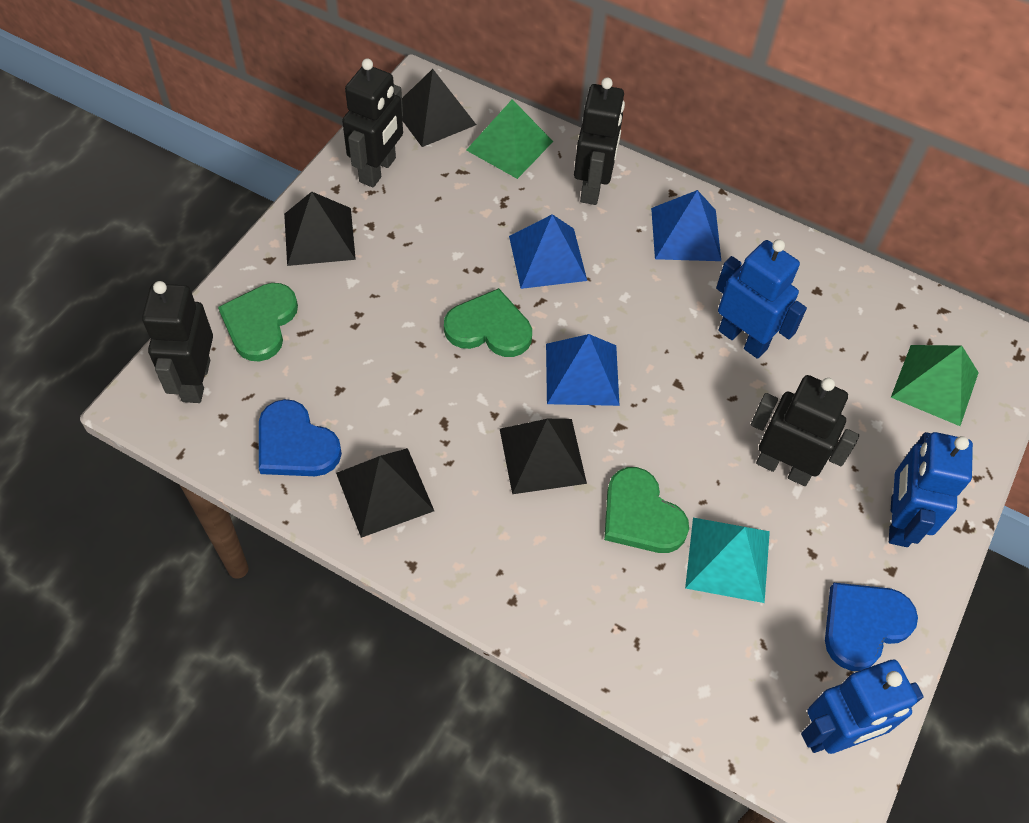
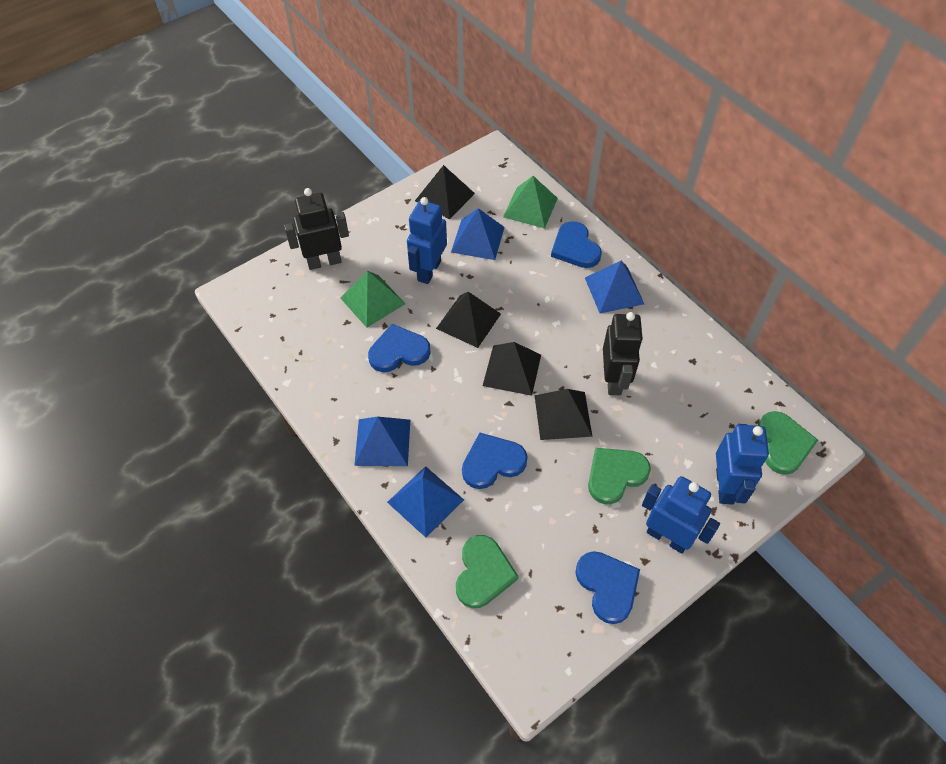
black robot: 4 -> 2
blue heart: 2 -> 4
blue pyramid: 3 -> 4
turquoise pyramid: 1 -> 0

